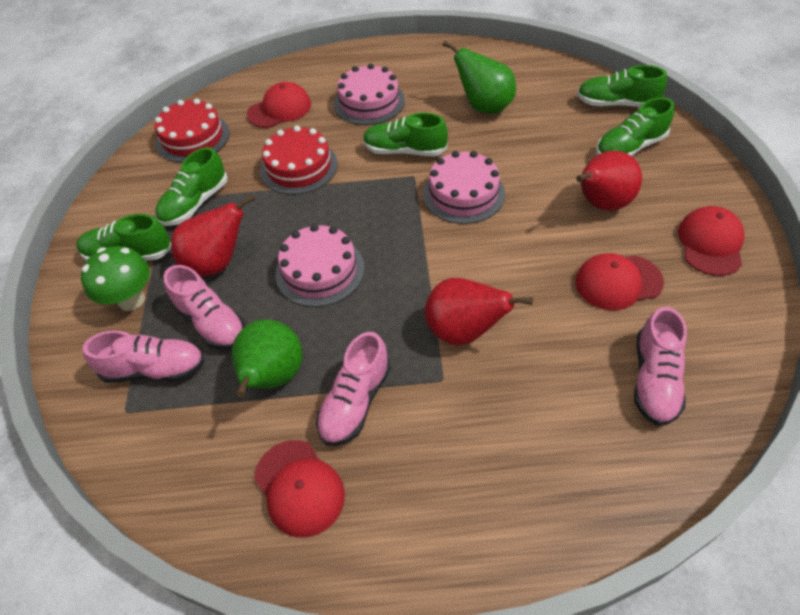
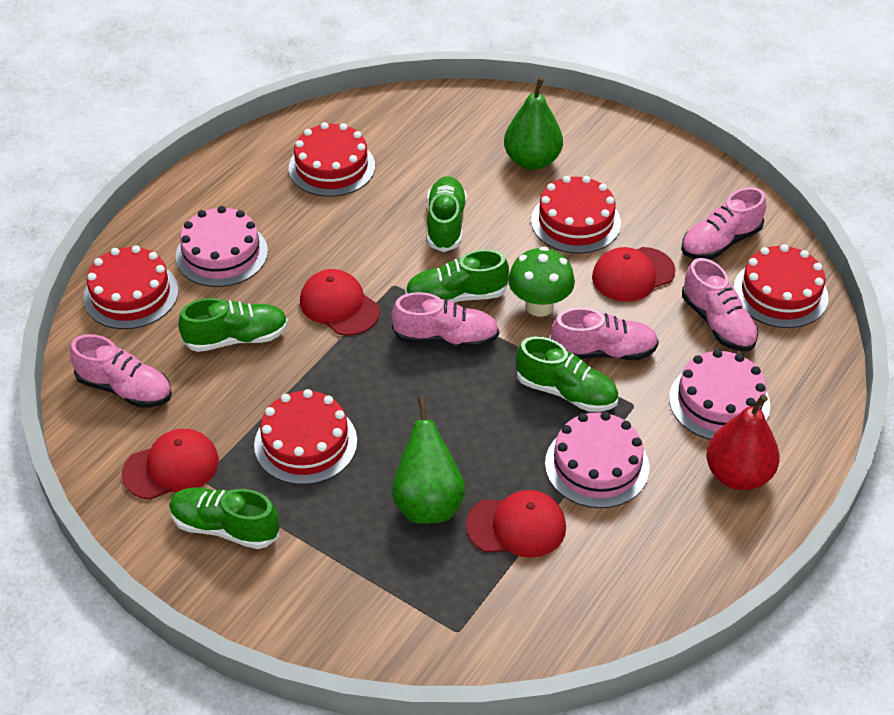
pink shoe: 4 -> 5
red cake: 2 -> 5
red pear: 3 -> 1

